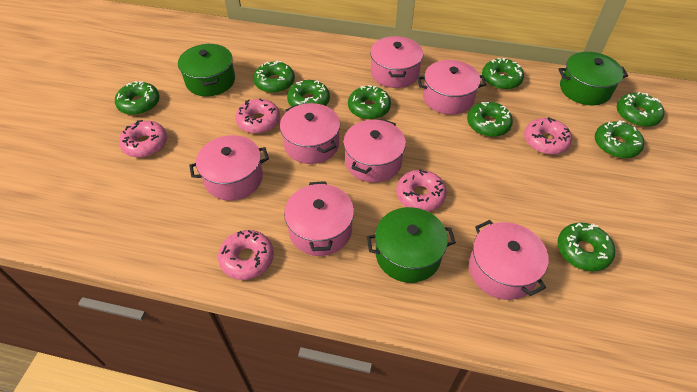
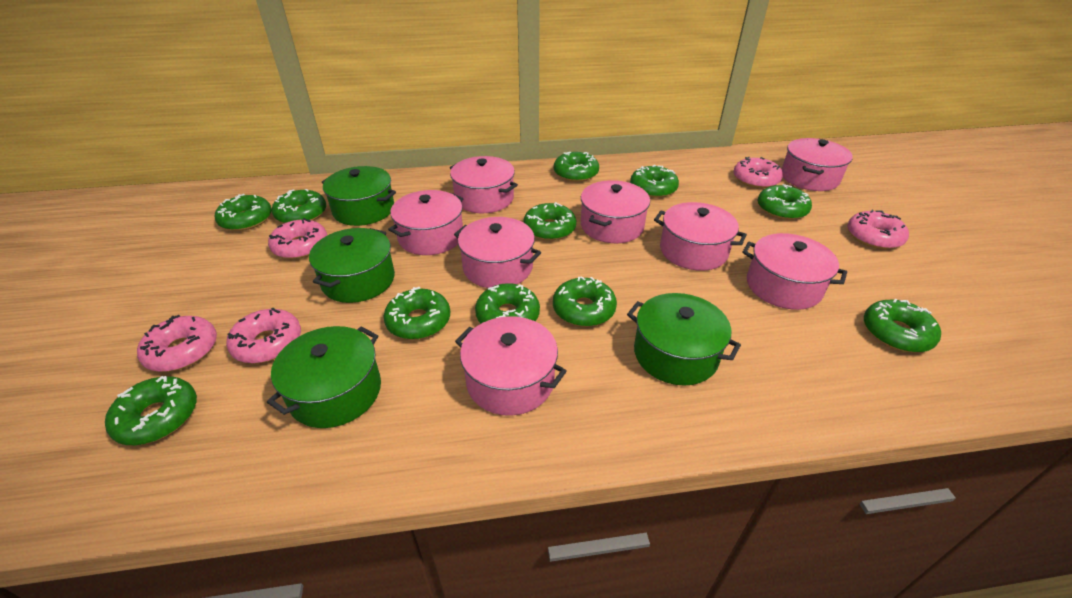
green donut: 9 -> 11
green pot: 3 -> 4
pink pot: 7 -> 8

